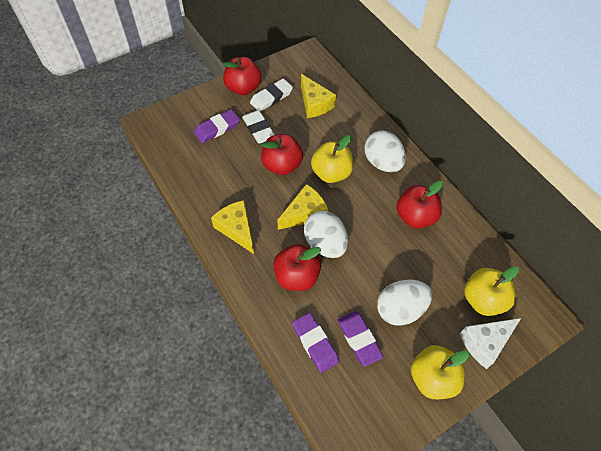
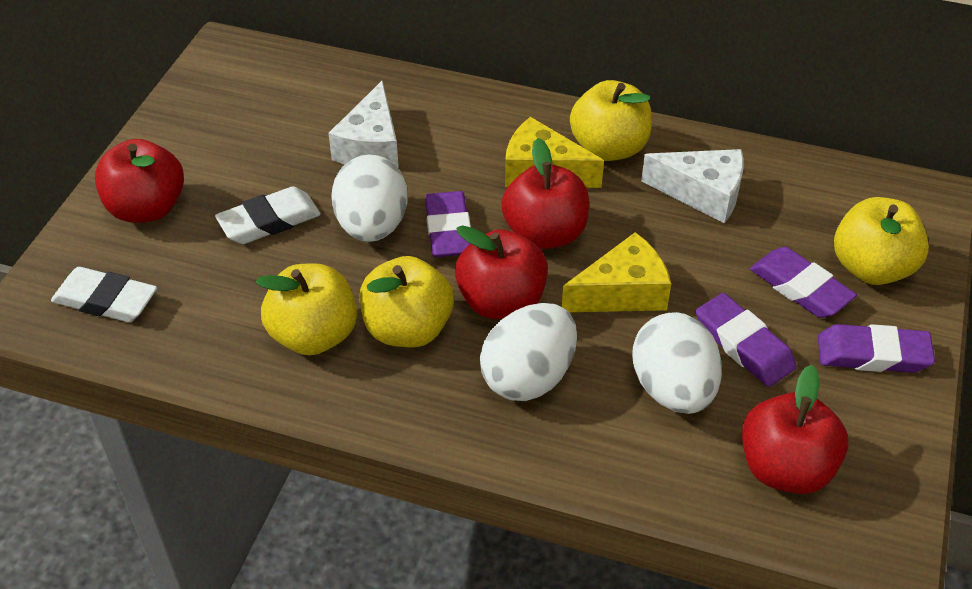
purple eraser: 3 -> 4
white cheese: 1 -> 2
yellow apple: 3 -> 4
yellow cheese: 3 -> 2

